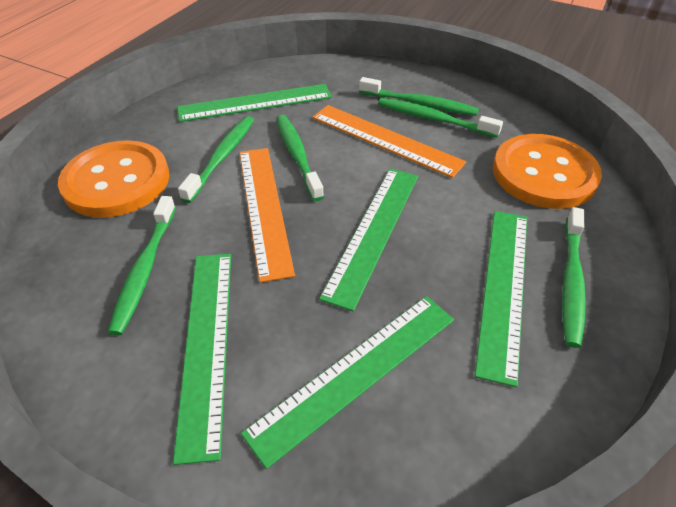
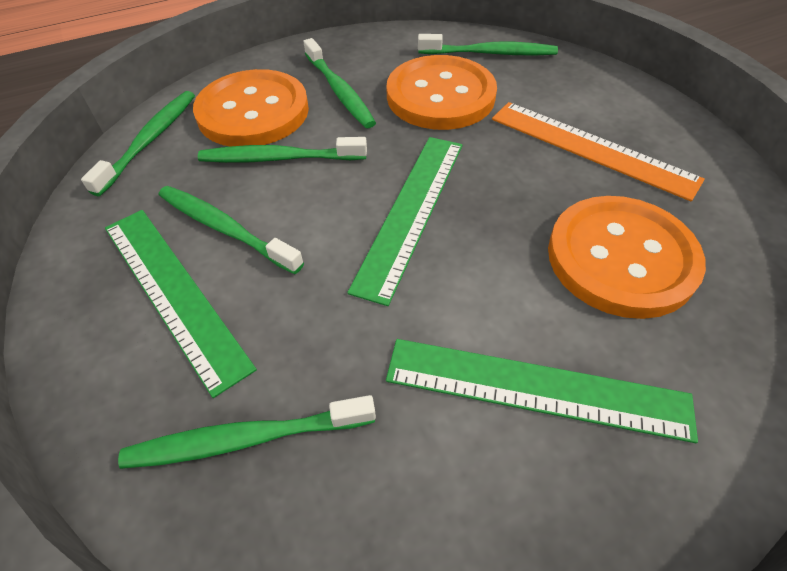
green ruler: 5 -> 3
orange button: 2 -> 3
orange ruler: 2 -> 1

